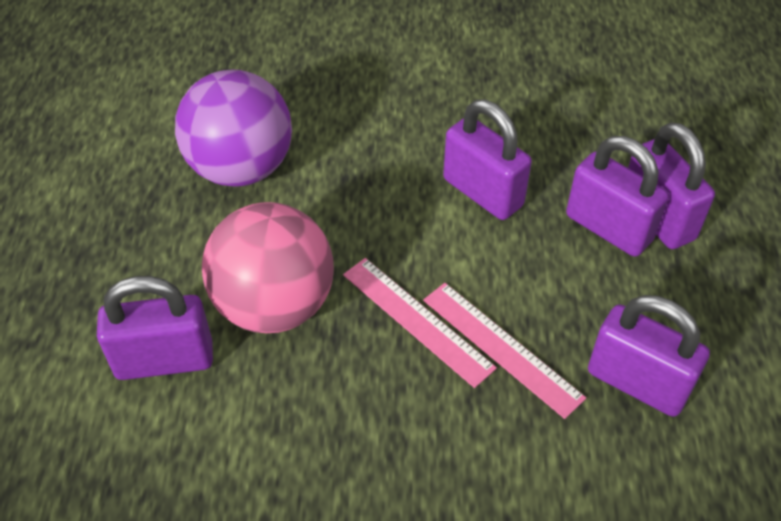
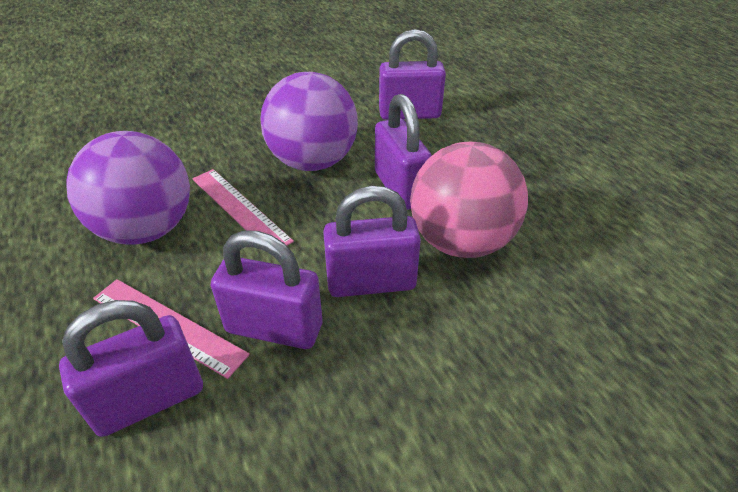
purple ball: 1 -> 2

